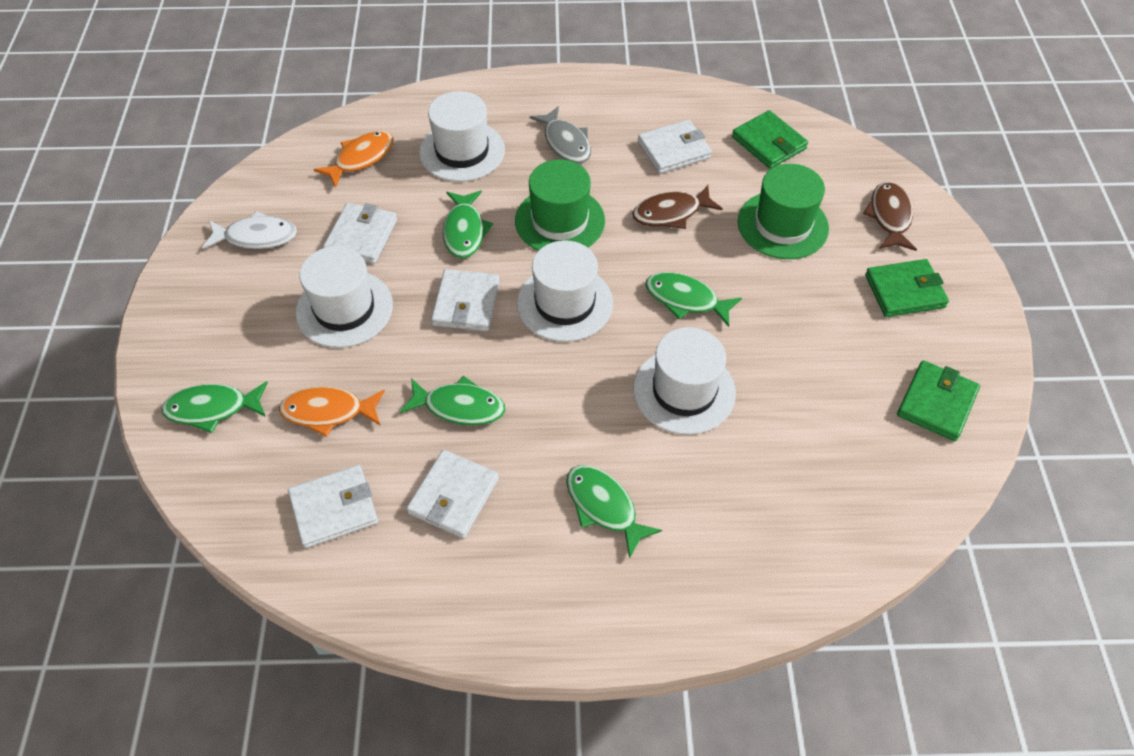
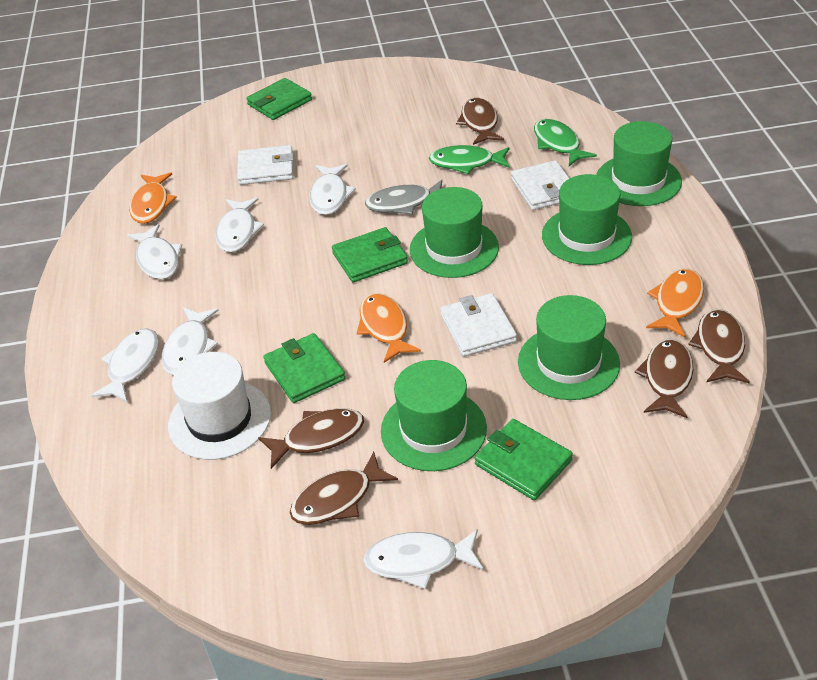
brown fish: 2 -> 5
green fish: 5 -> 2
green hat: 2 -> 5
green wallet: 3 -> 4
orange fish: 2 -> 3
white fish: 1 -> 6
white hat: 4 -> 1
white wallet: 5 -> 3

